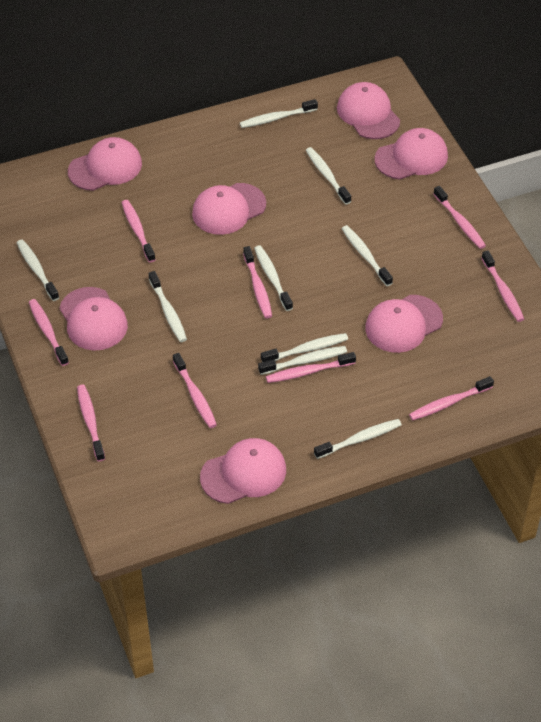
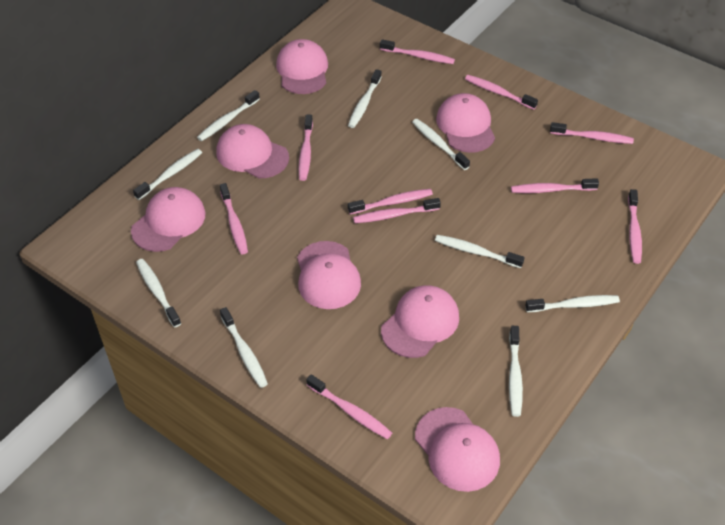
pink toothbrush: 9 -> 10

